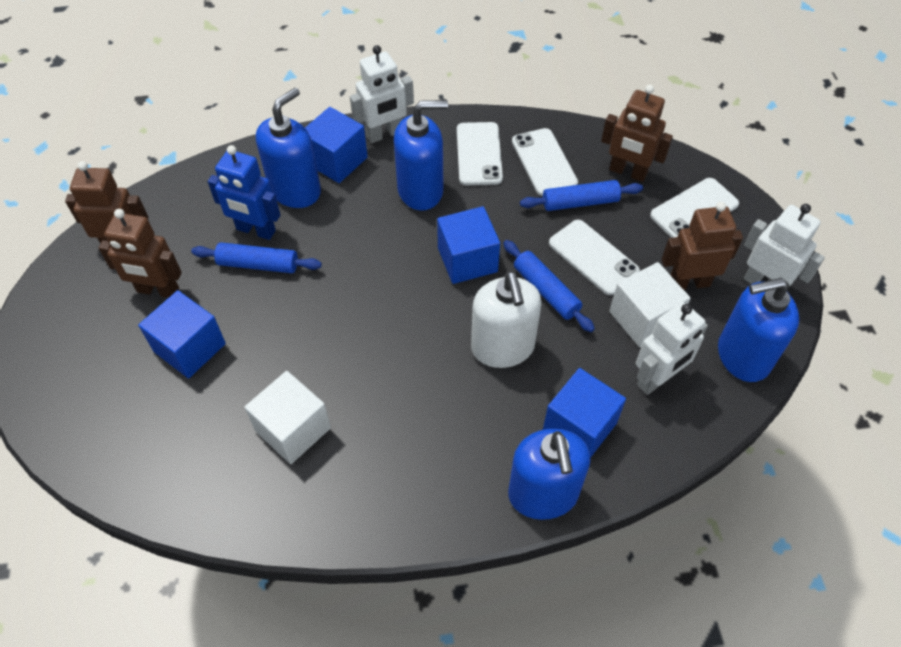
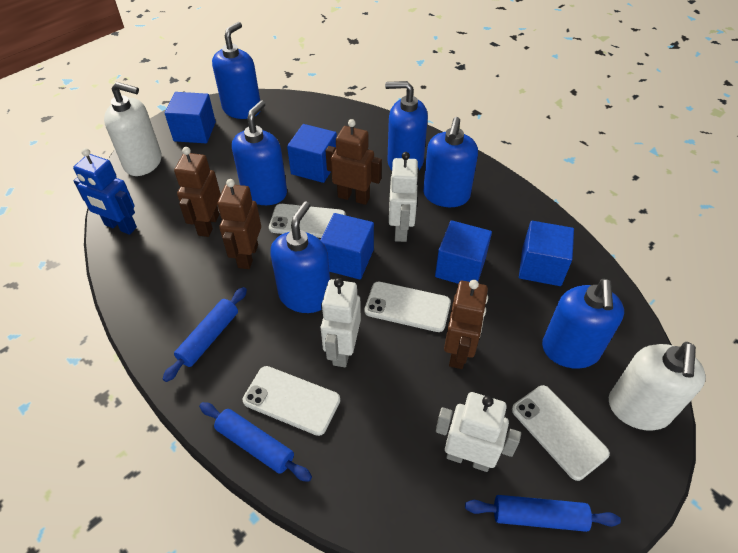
blue cube: 4 -> 5
blue soap dispenser: 4 -> 6
white cube: 2 -> 0
white soap dispenser: 1 -> 2

